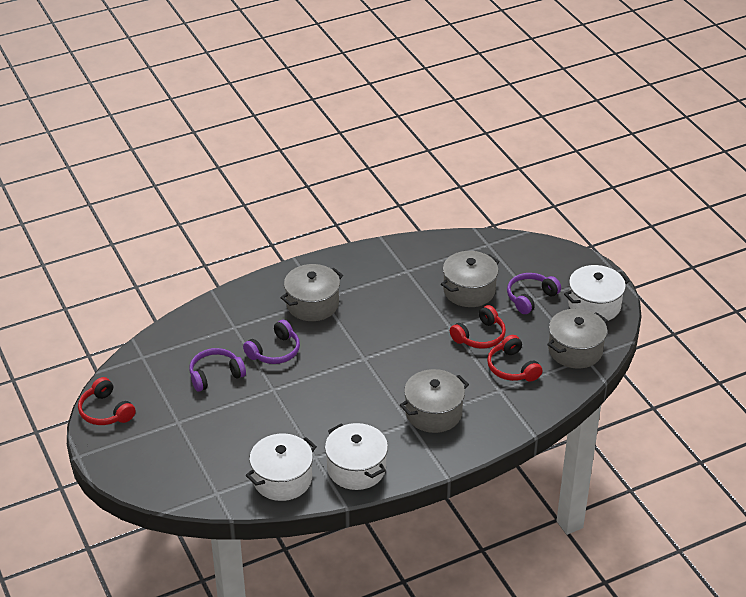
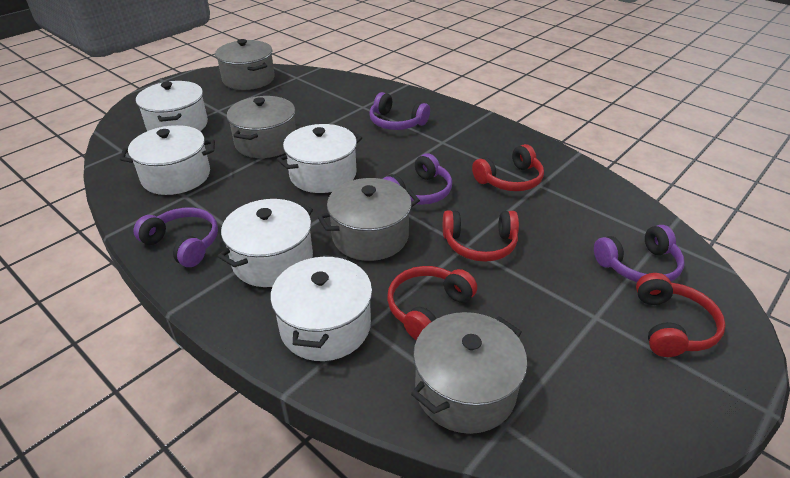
purple headphones: 3 -> 4
red headphones: 3 -> 4
white pot: 3 -> 5

